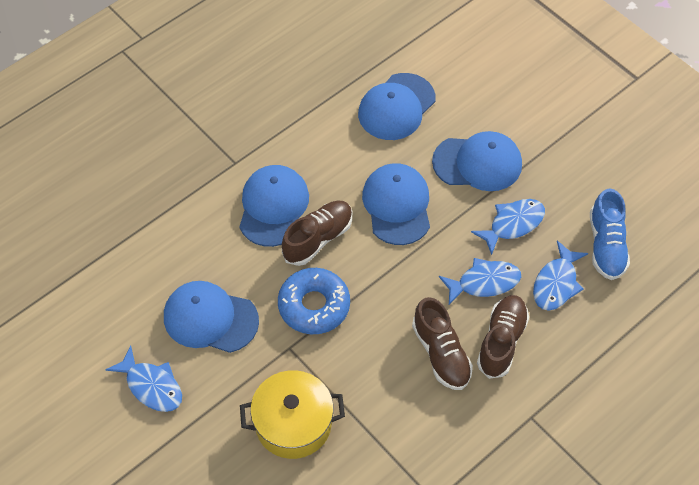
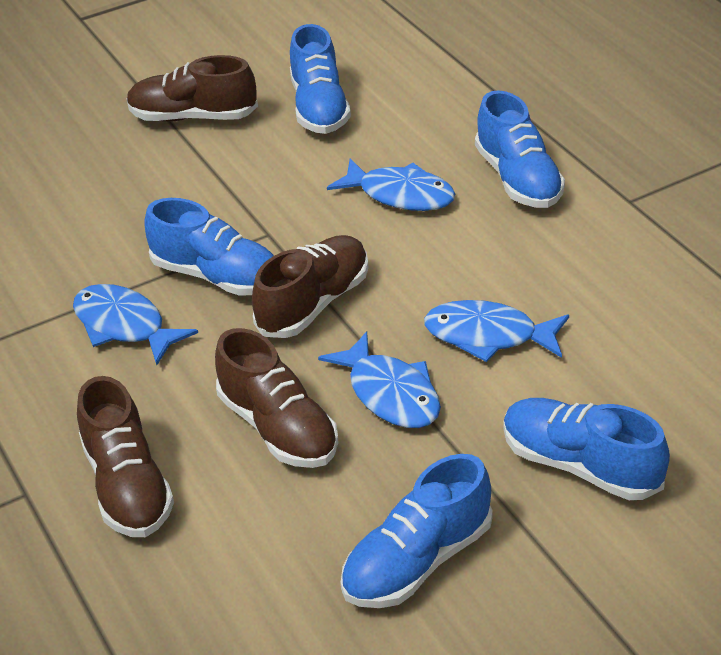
blue cap: 5 -> 0
blue donut: 1 -> 0
blue shoe: 1 -> 5
brown shoe: 3 -> 4
yellow pot: 1 -> 0

